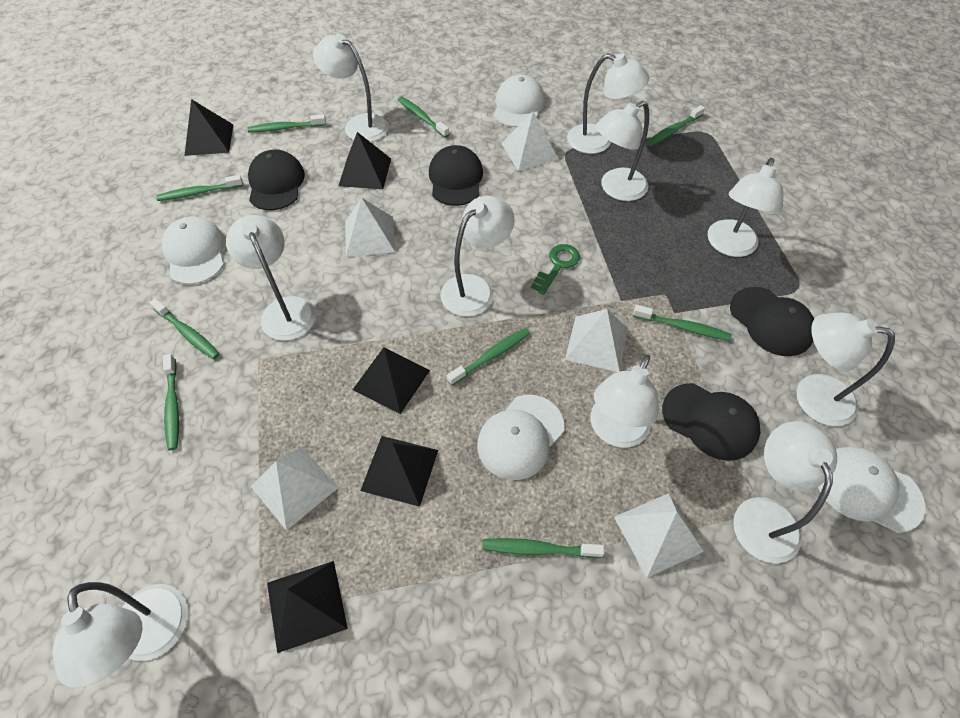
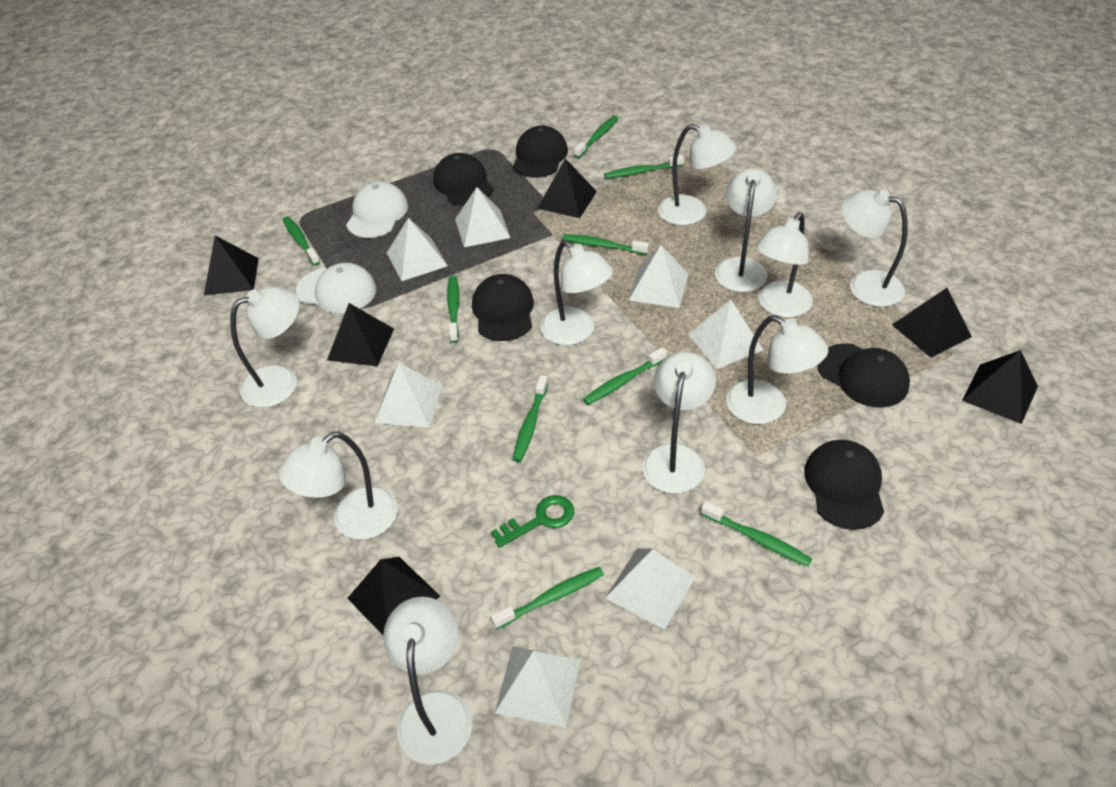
black cap: 4 -> 5
black pyramid: 5 -> 6
white cap: 4 -> 2
white pyramid: 5 -> 7

